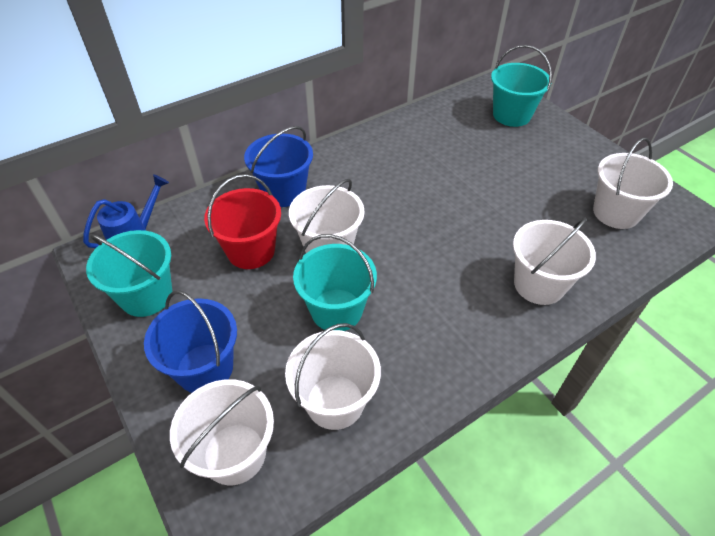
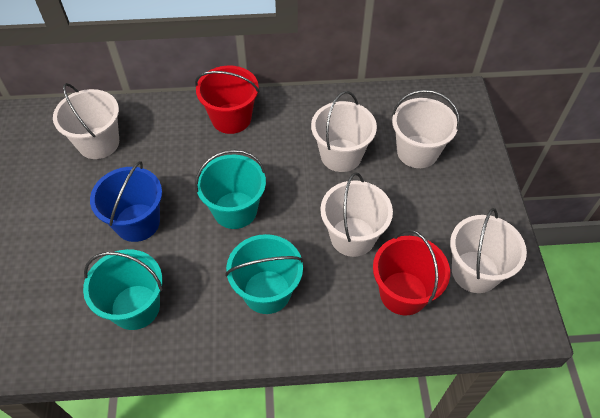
blue bucket: 2 -> 1
blue watering can: 1 -> 0
red bucket: 1 -> 2

